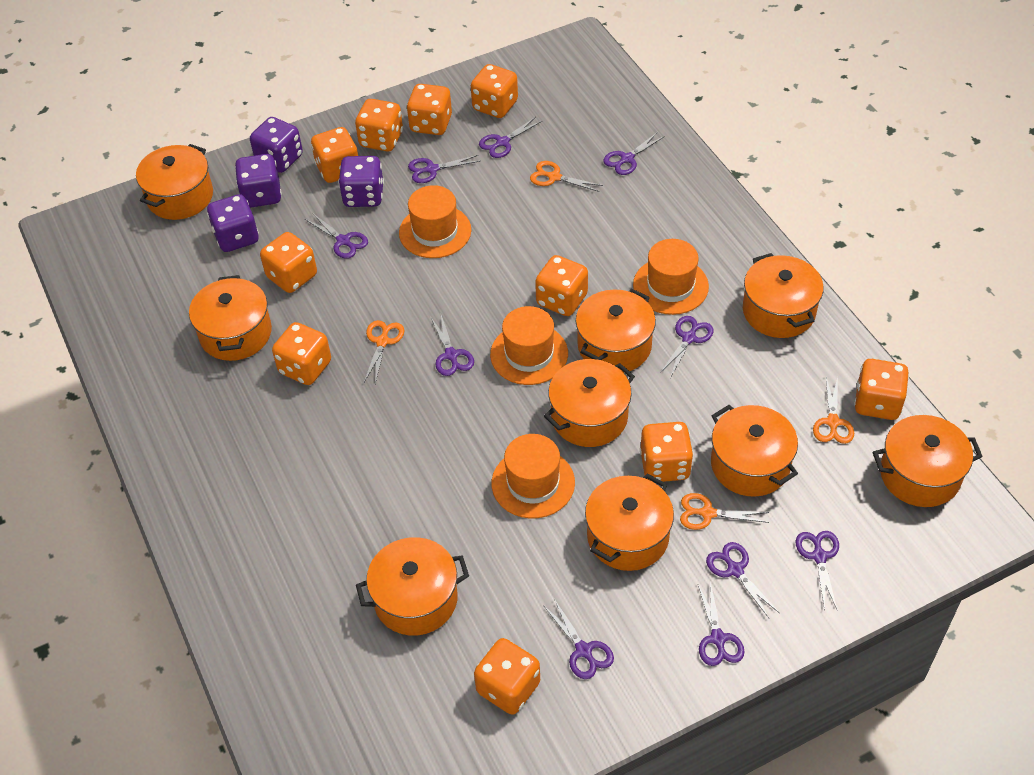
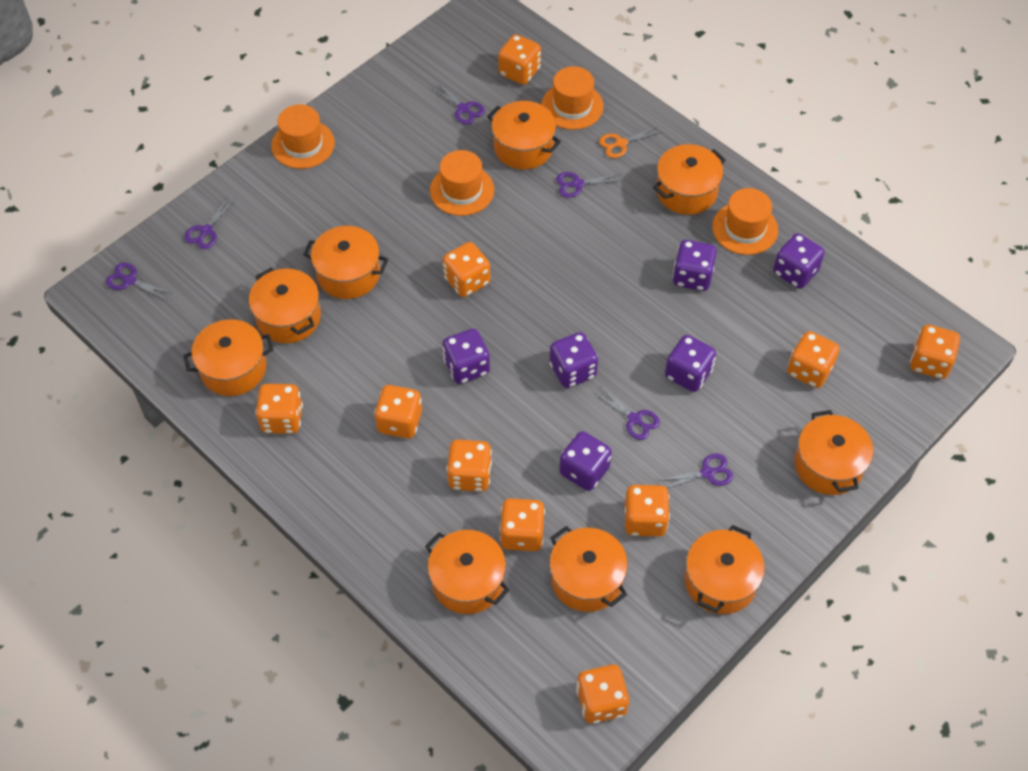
orange scissors: 4 -> 1
purple dice: 4 -> 6
purple scissors: 10 -> 6

